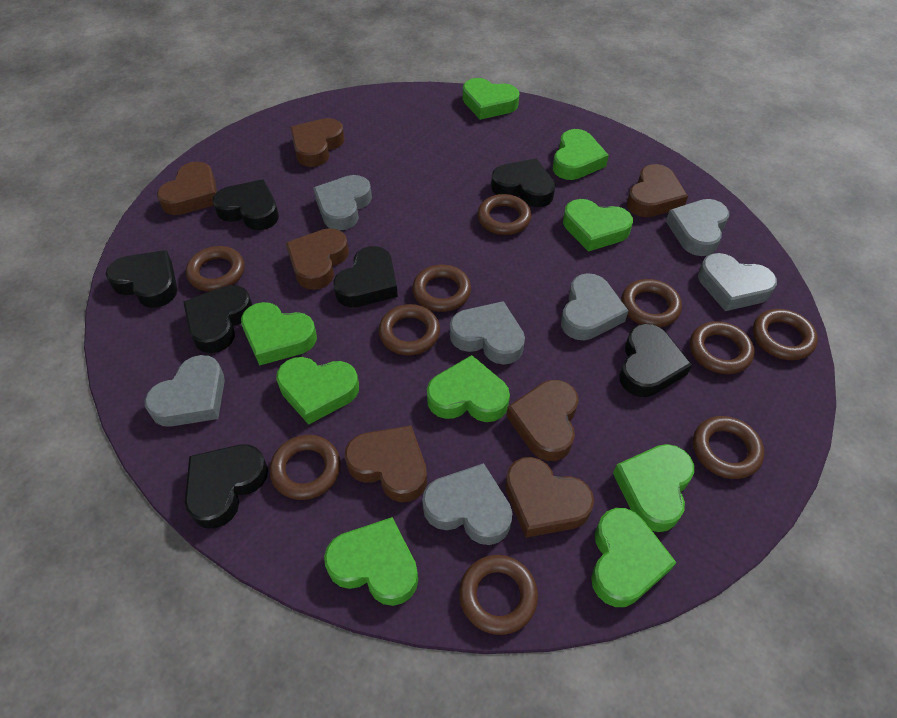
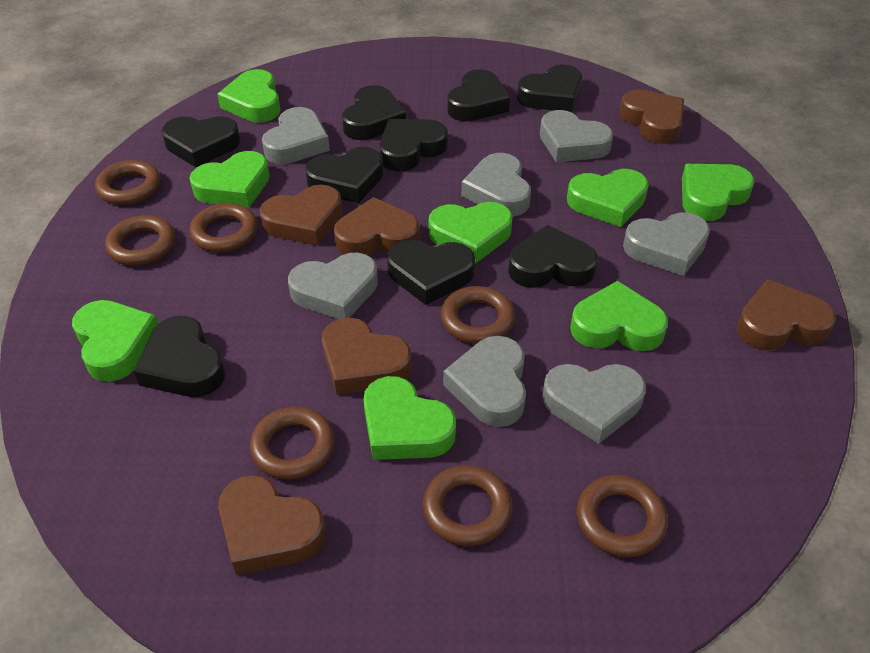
black heart: 7 -> 9
brown heart: 7 -> 6
brown ring: 10 -> 7
green heart: 9 -> 8

